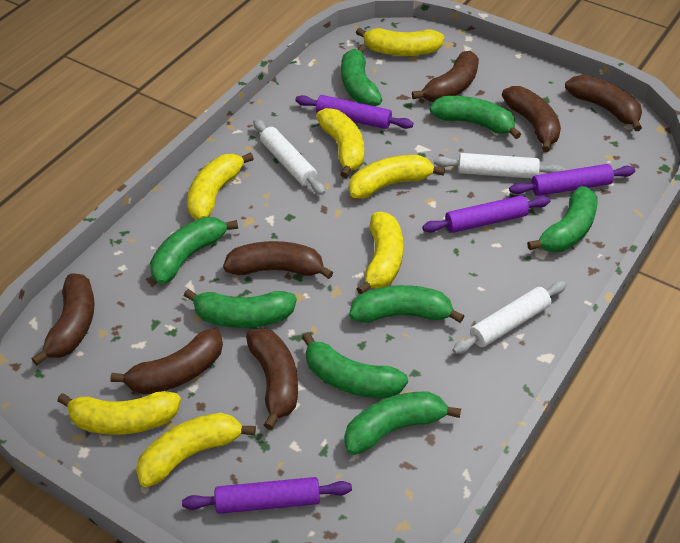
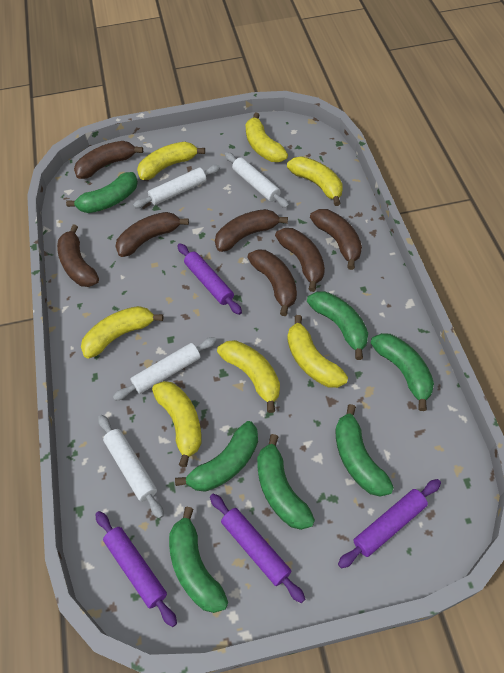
green banana: 8 -> 7
white rolling pin: 3 -> 4

